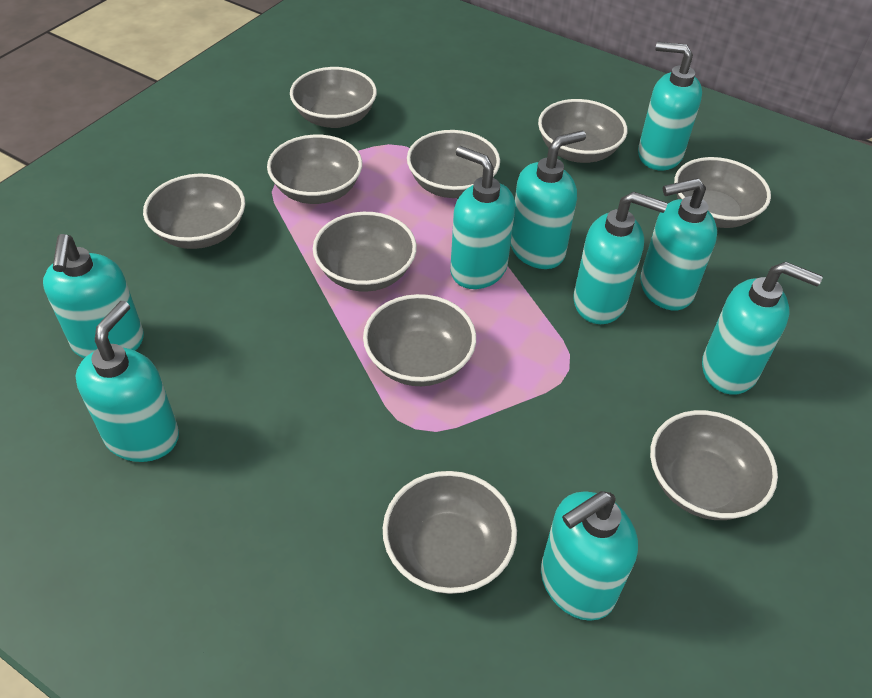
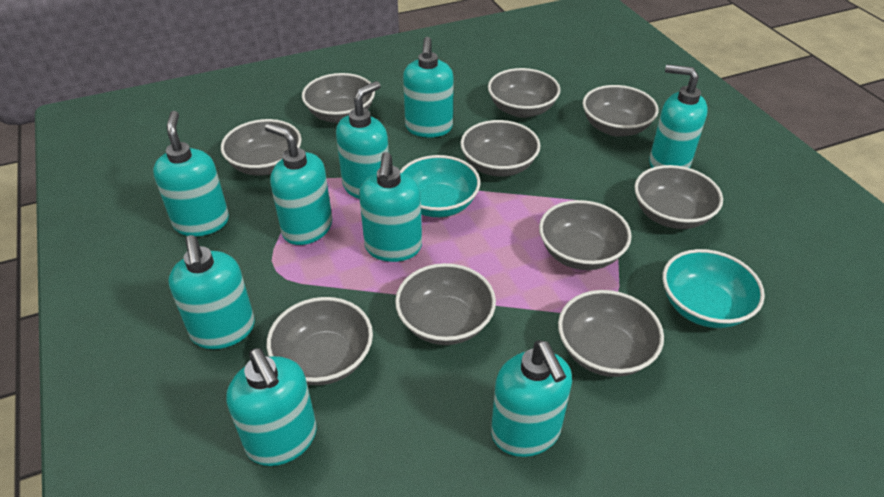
turquoise bowl: 0 -> 2

